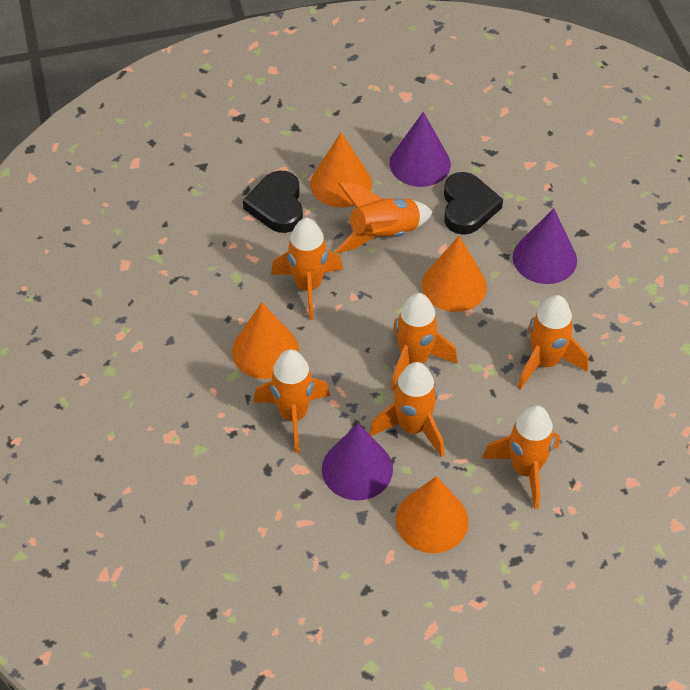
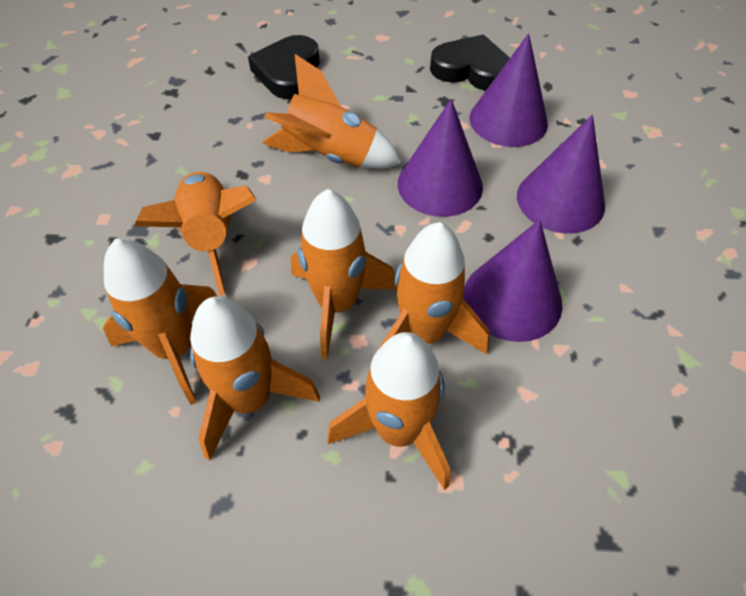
orange cone: 4 -> 0
purple cone: 3 -> 4

